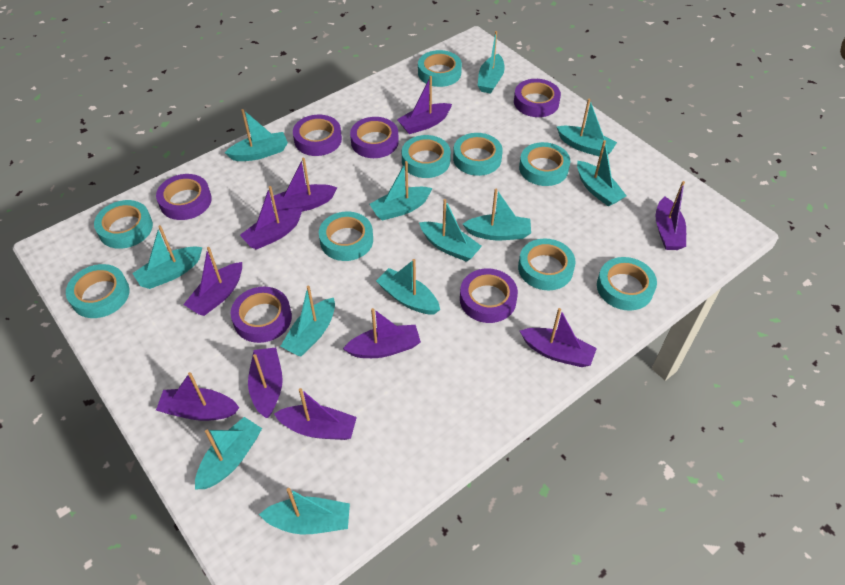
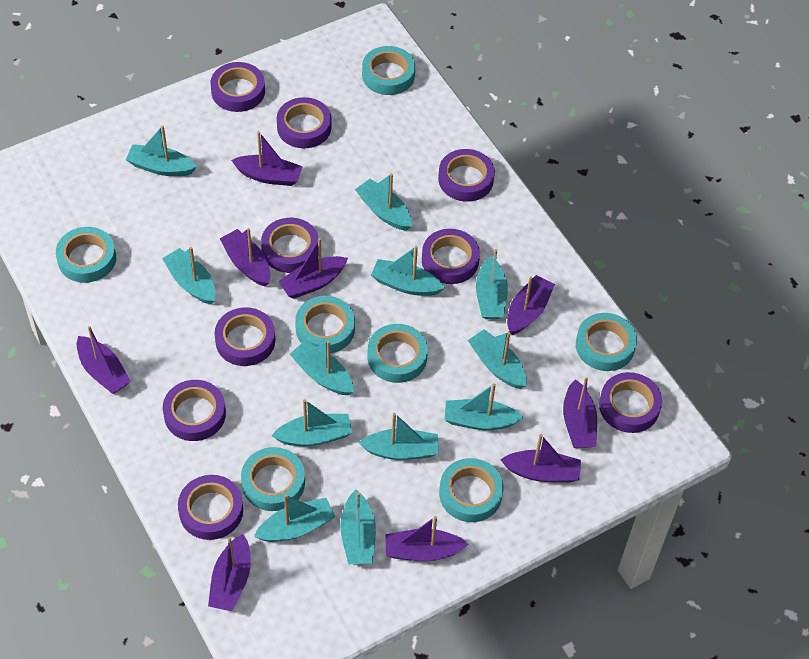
purple boat: 10 -> 9
purple tape: 6 -> 9
turquoise tape: 9 -> 7

